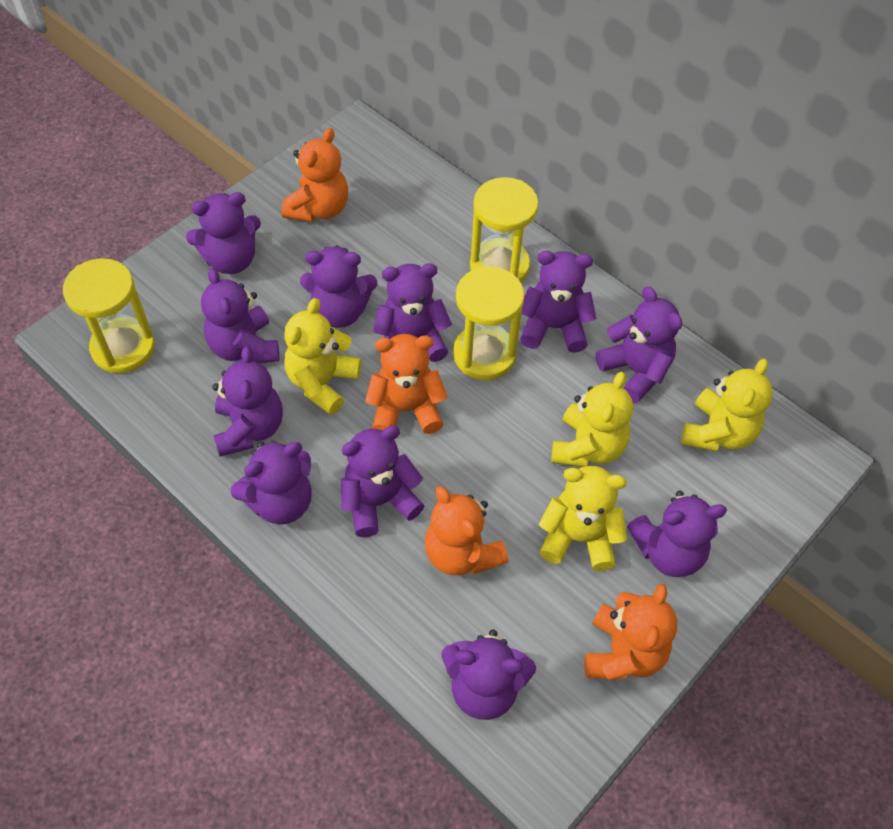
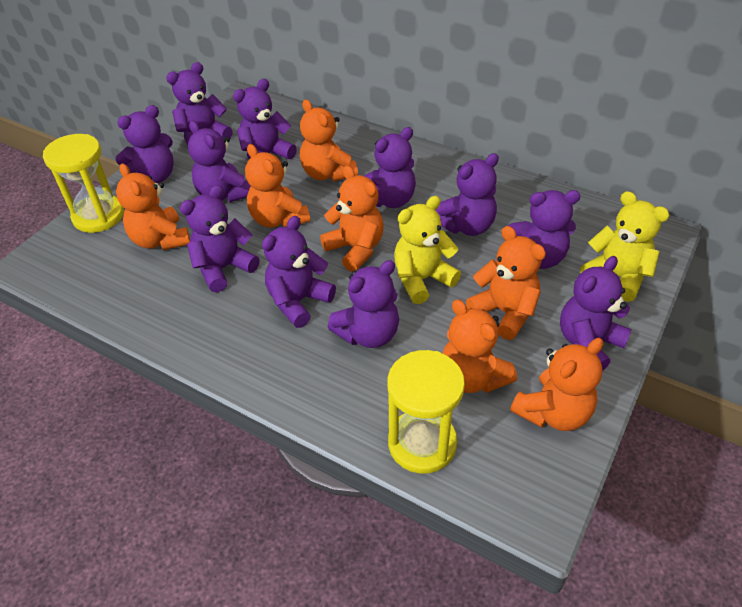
orange teddy bear: 4 -> 7
yellow hourglass: 3 -> 2
yellow teddy bear: 4 -> 2

